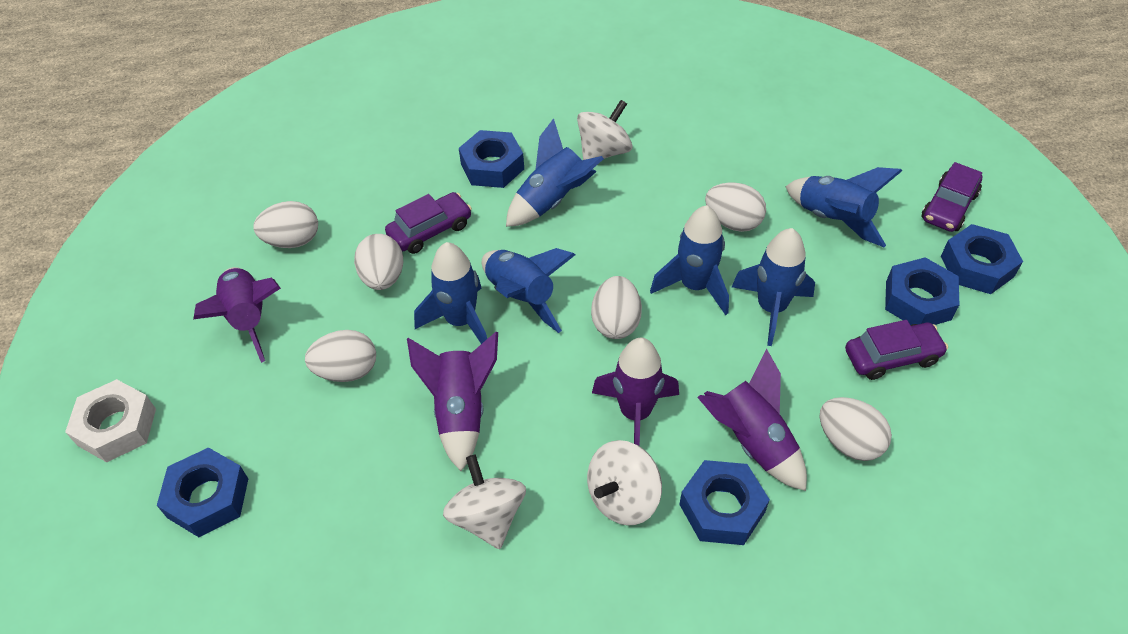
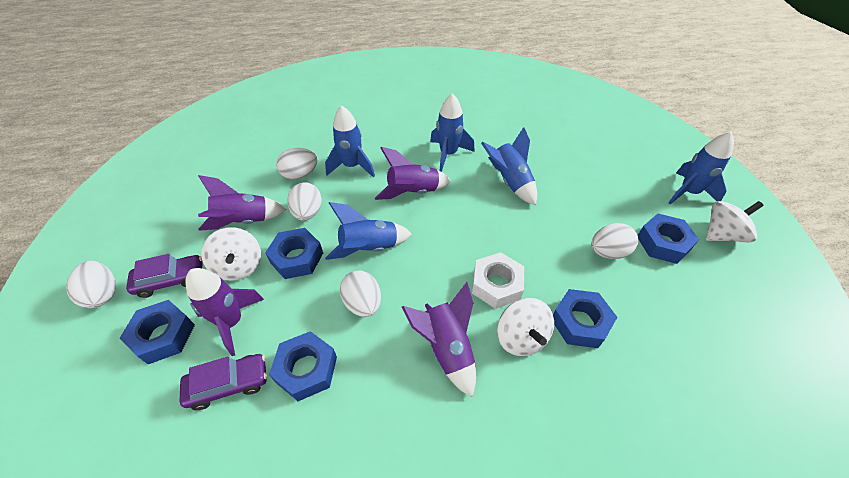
blue rocket: 6 -> 5
purple car: 3 -> 2
white egg: 6 -> 5

